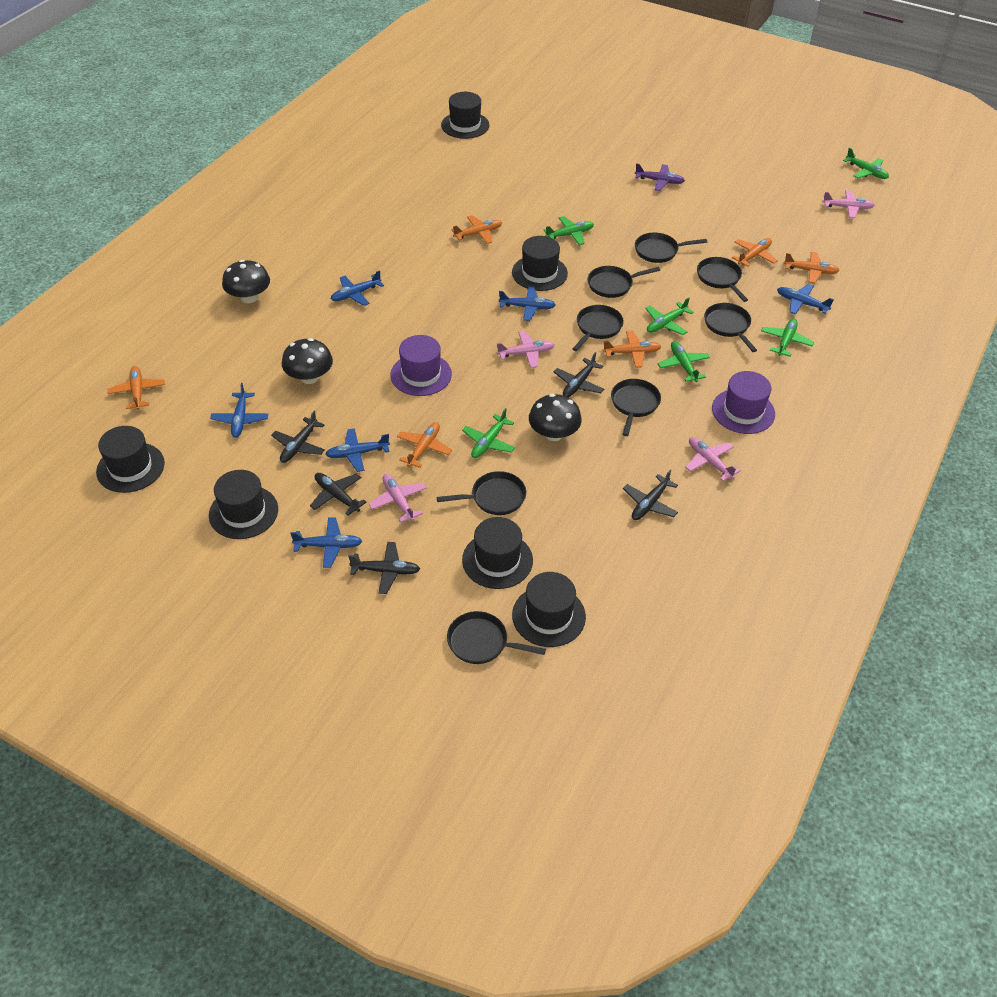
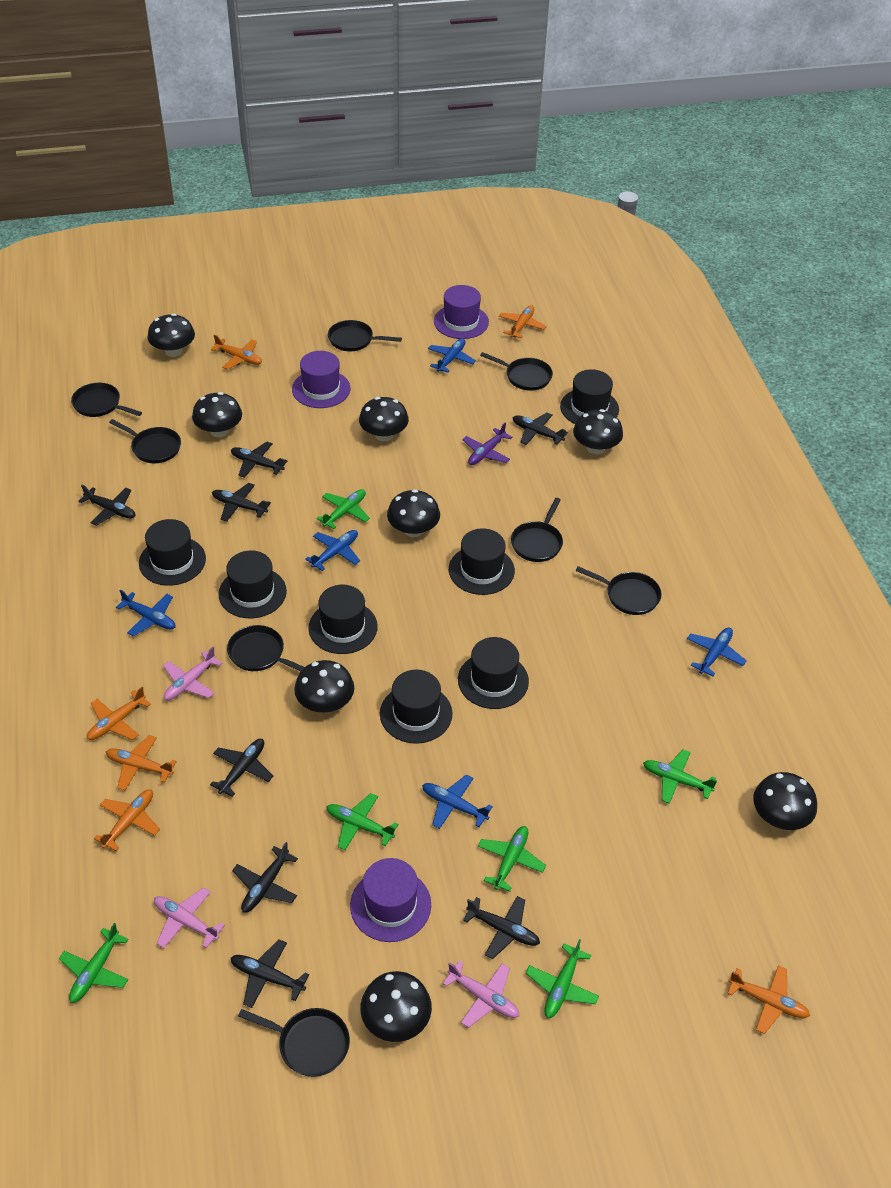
black hat: 6 -> 7
black mushroom: 3 -> 8
black plane: 5 -> 8
blue plane: 6 -> 5
pink plane: 4 -> 3
purple hat: 2 -> 3

